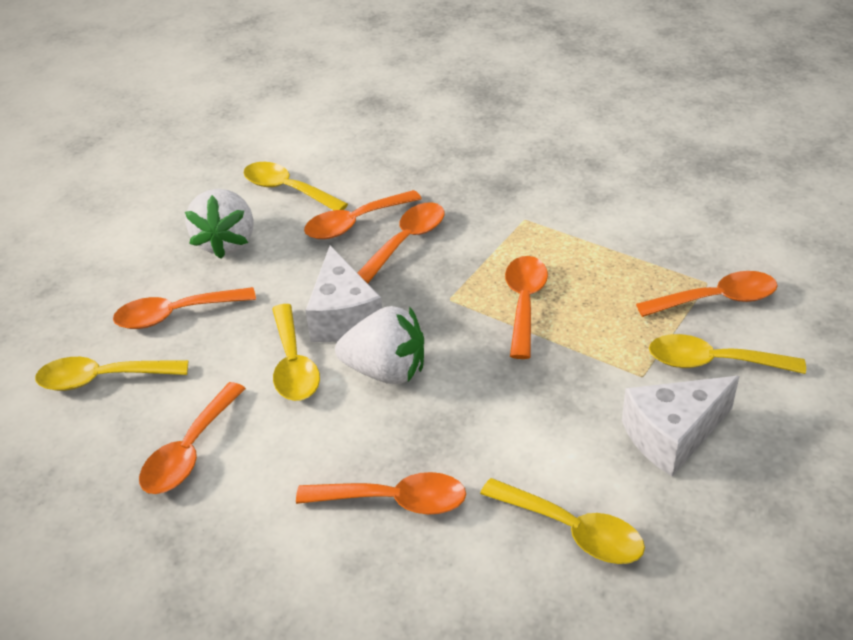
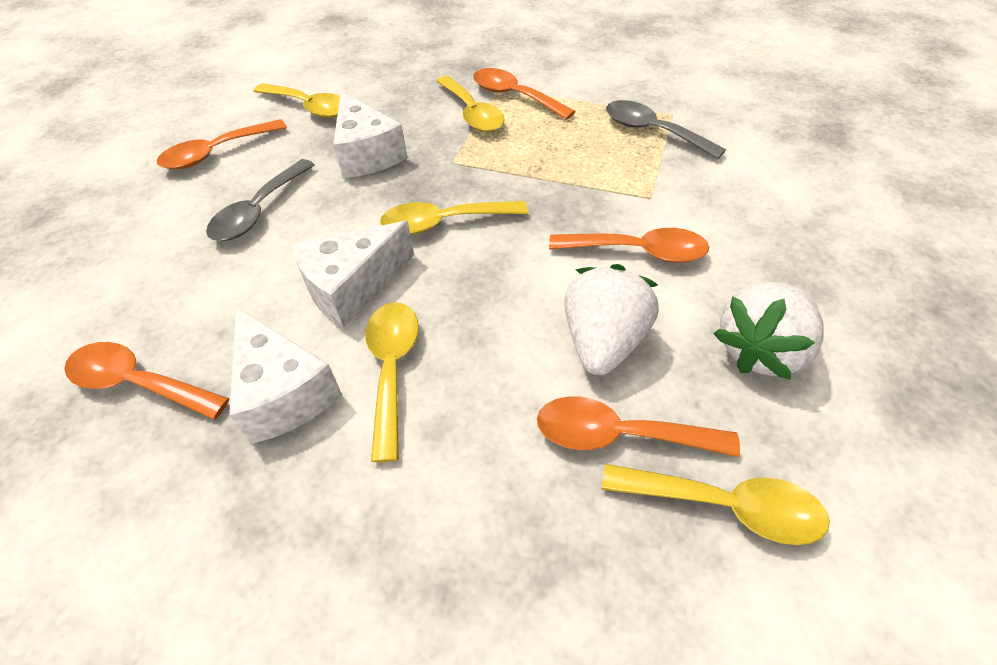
grey spoon: 0 -> 2
orange spoon: 7 -> 5
white cheese: 2 -> 3

